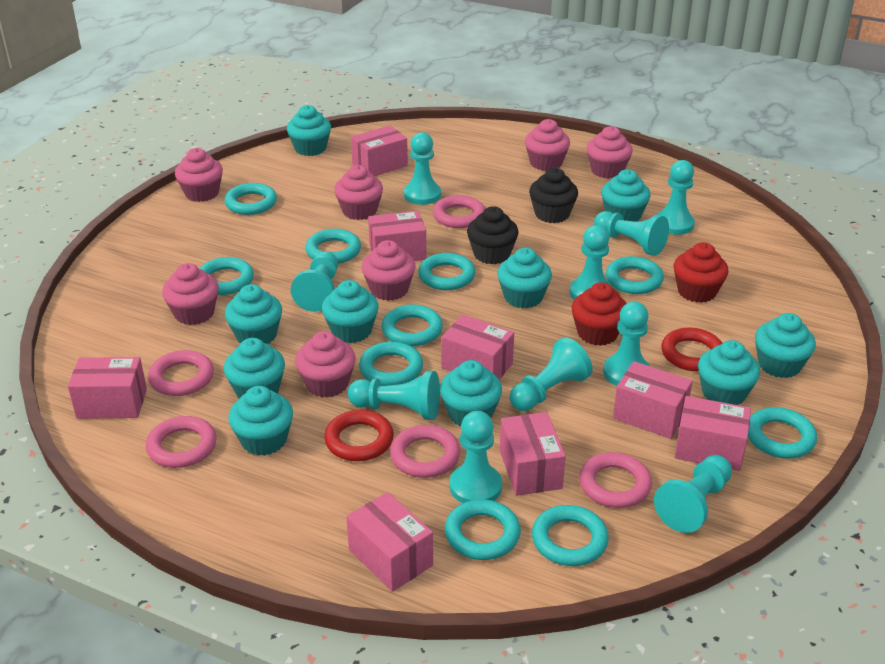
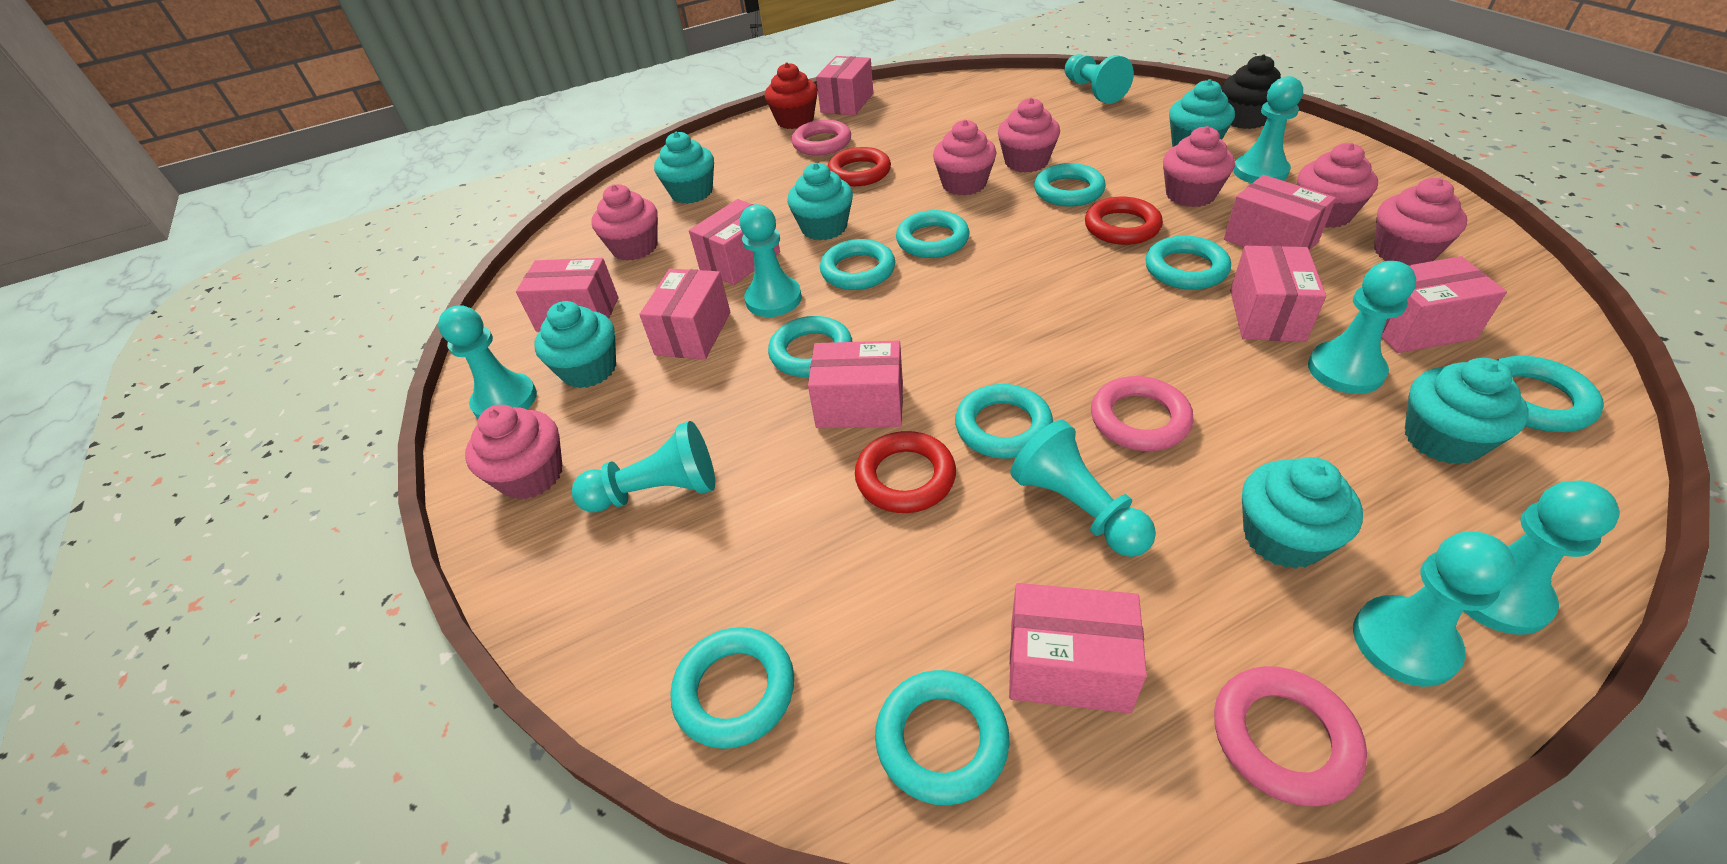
black cupcake: 2 -> 1
pink box: 8 -> 9
pink ring: 5 -> 3
red cupcake: 2 -> 1
red ring: 2 -> 3
turquoise cupcake: 10 -> 6
turquoise pawn: 10 -> 9
turquoise ring: 10 -> 9

